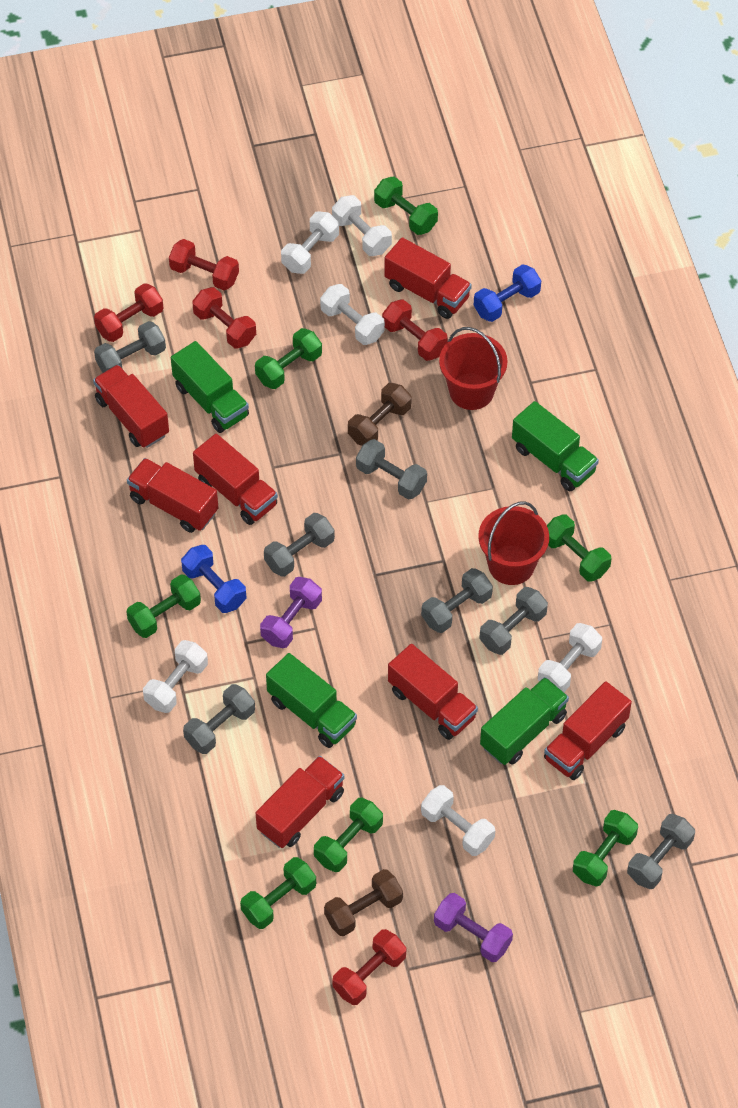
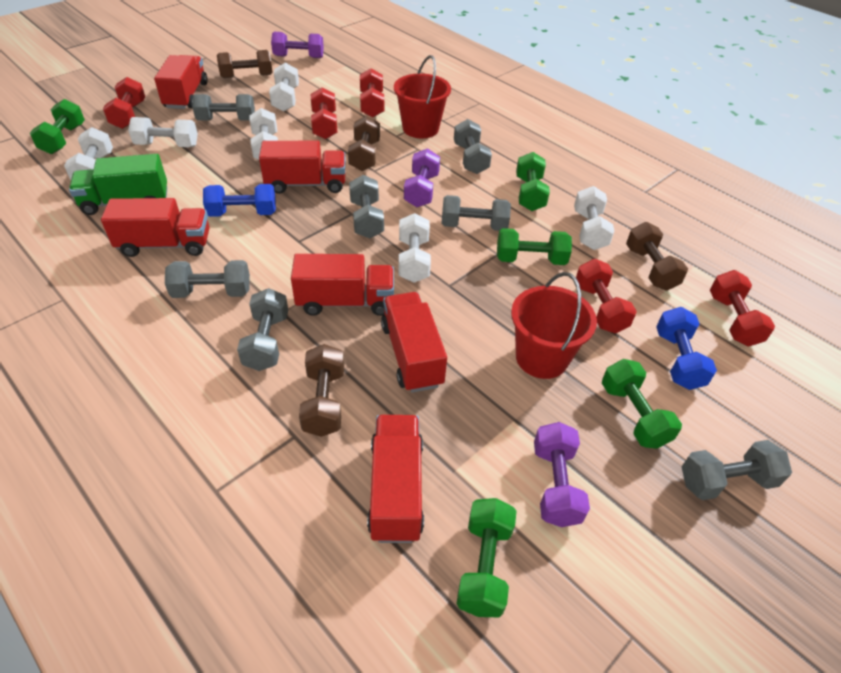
brown dumbbell: 2 -> 4
green dumbbell: 7 -> 5
green truck: 4 -> 1
purple dumbbell: 2 -> 3
red truck: 7 -> 6

